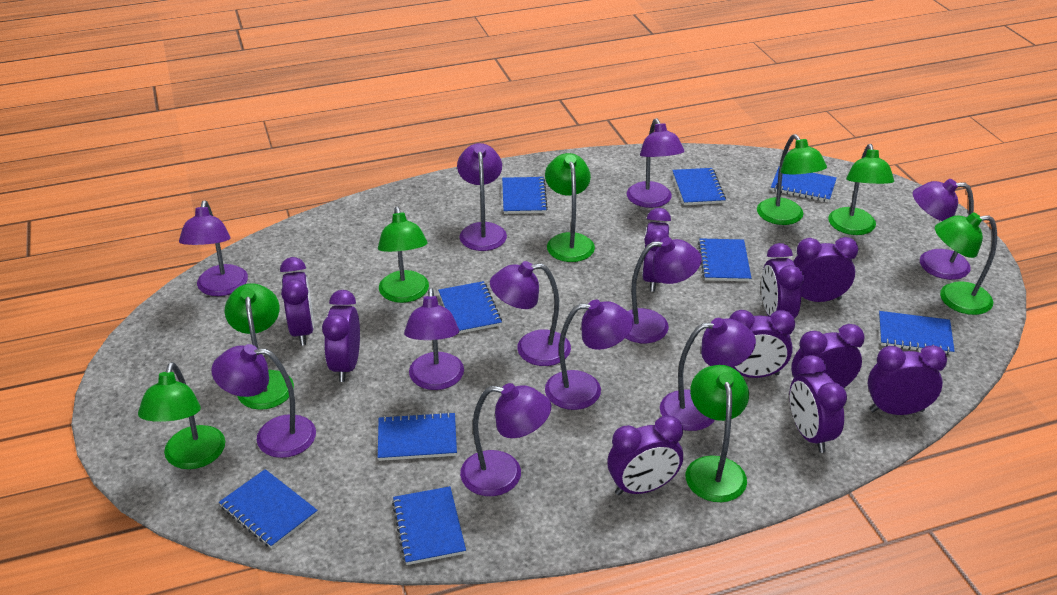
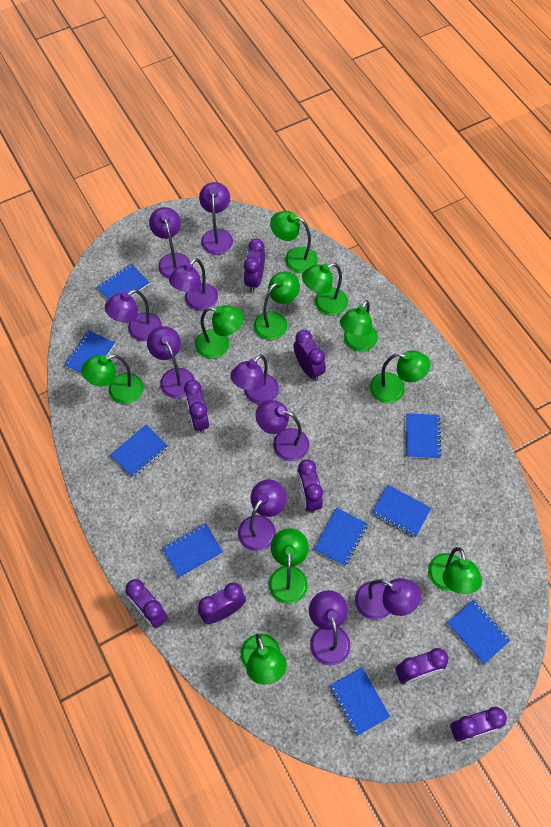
green lamp: 8 -> 10
purple clock: 10 -> 8
purple lamp: 11 -> 10

